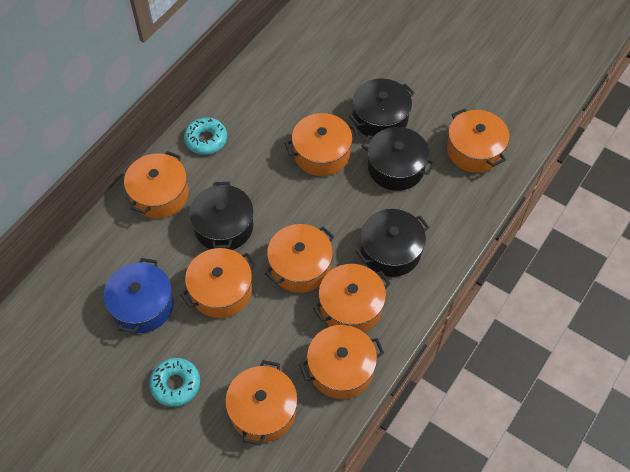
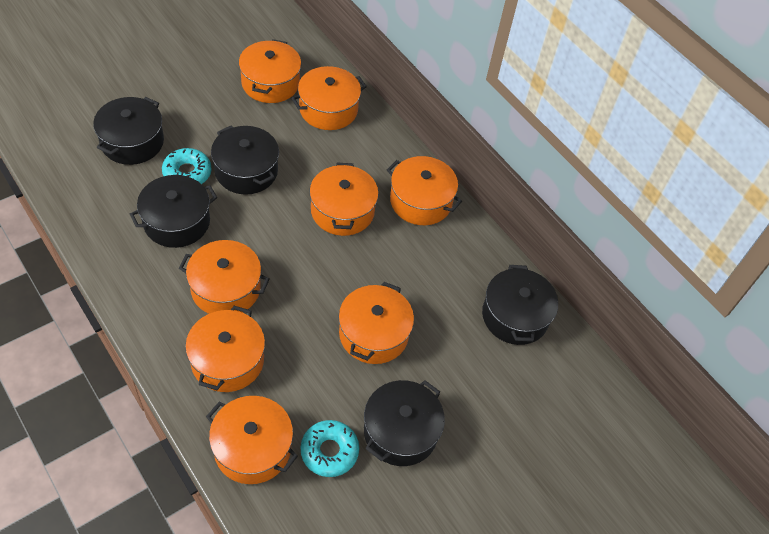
black pot: 4 -> 5
blue pot: 1 -> 0

